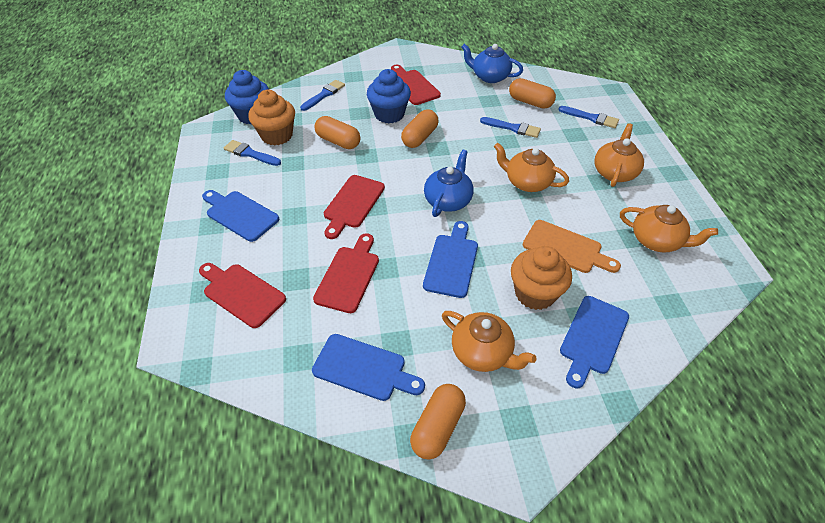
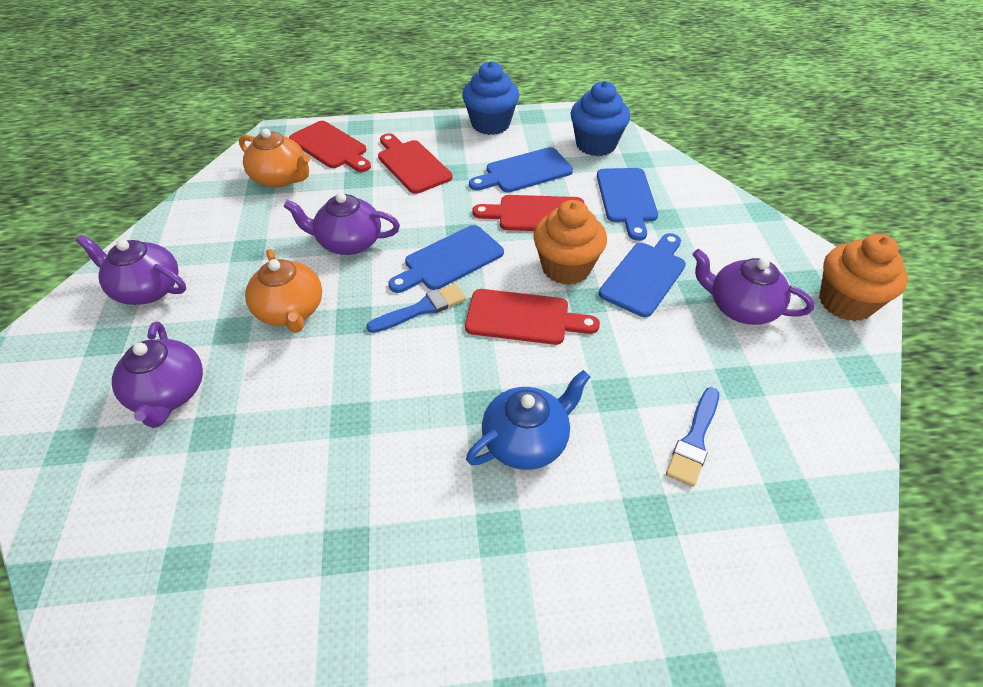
blue brush: 4 -> 2
blue teapot: 2 -> 1
orange capsule: 4 -> 0
orange cutting board: 1 -> 0
orange teapot: 4 -> 2
purple teapot: 0 -> 4

